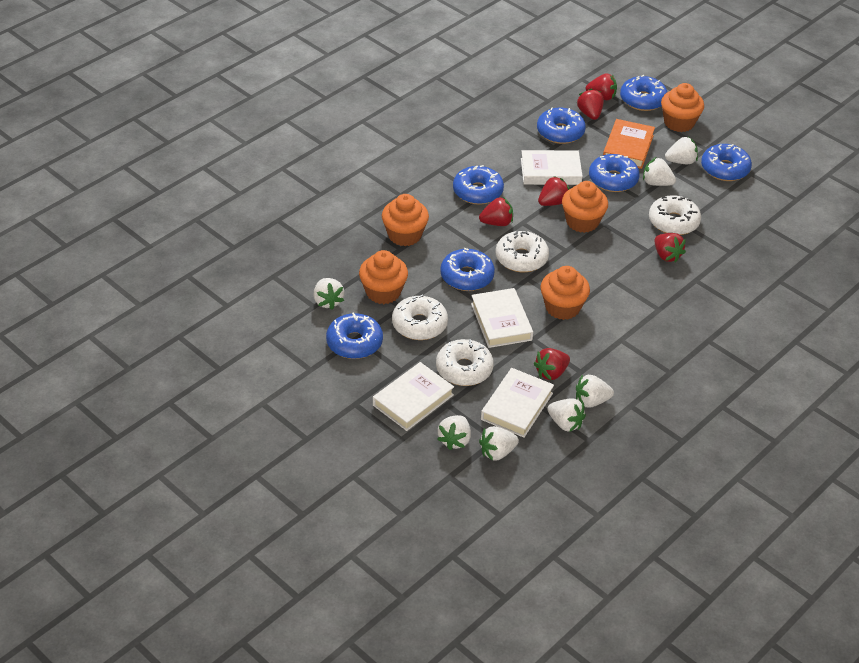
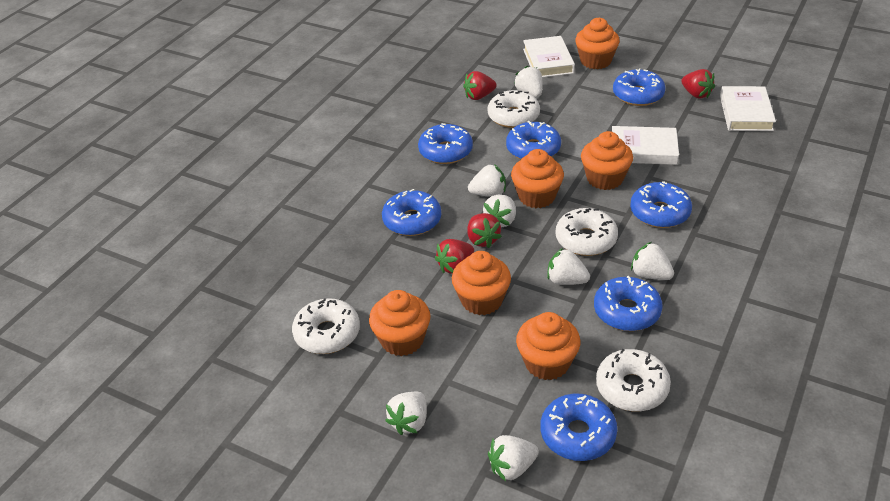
orange book: 1 -> 0
orange cupcake: 5 -> 6
red strawberry: 6 -> 4
white book: 4 -> 3

